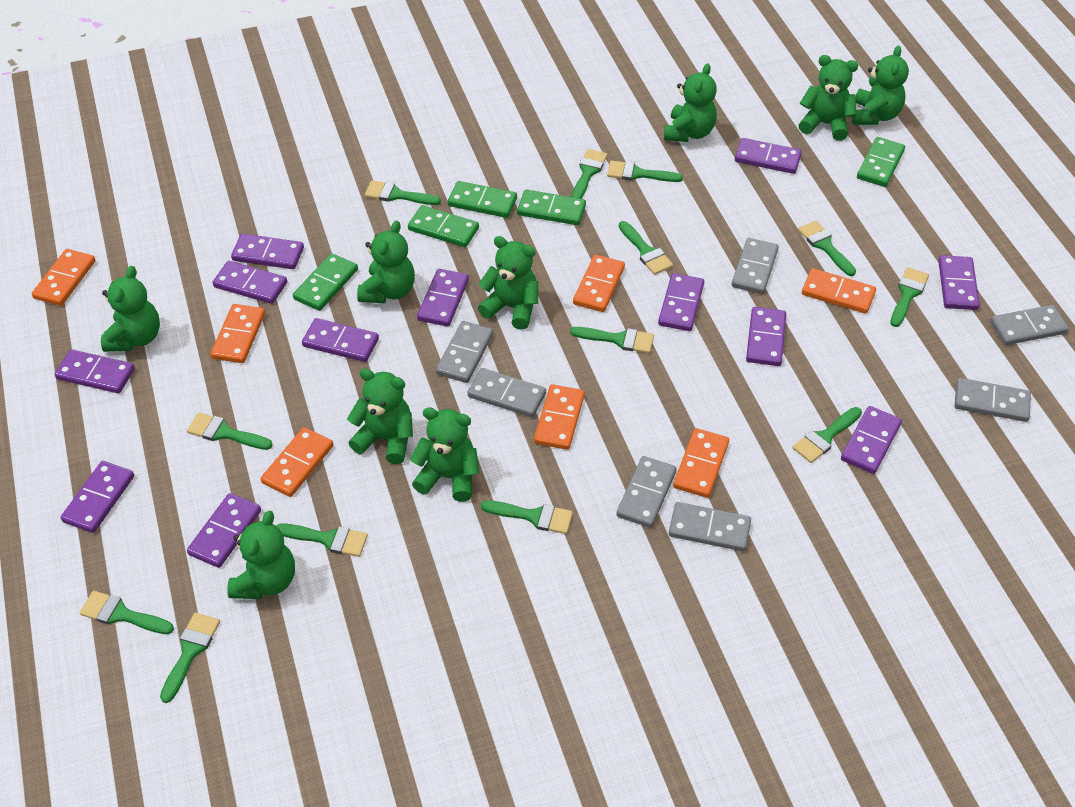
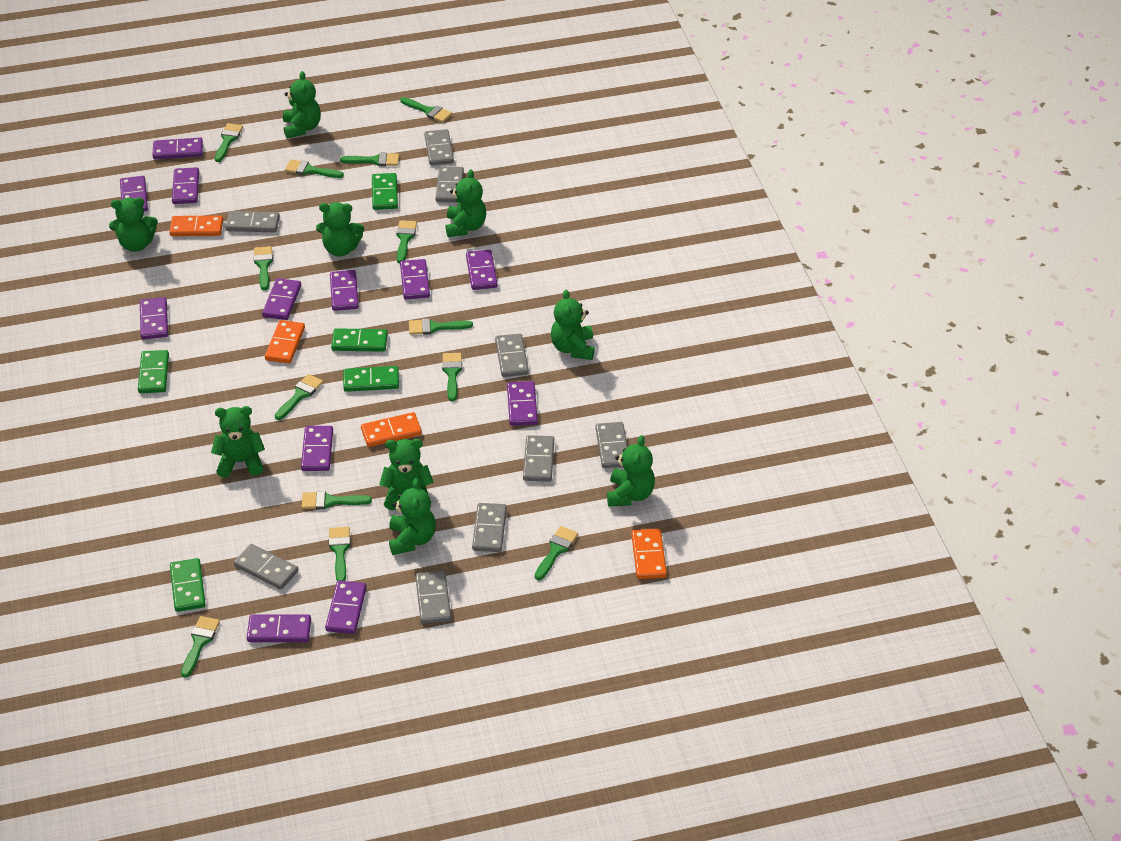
grey domino: 7 -> 9
orange domino: 7 -> 4

